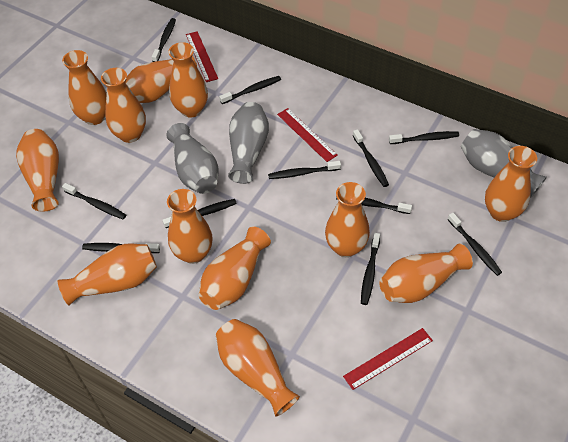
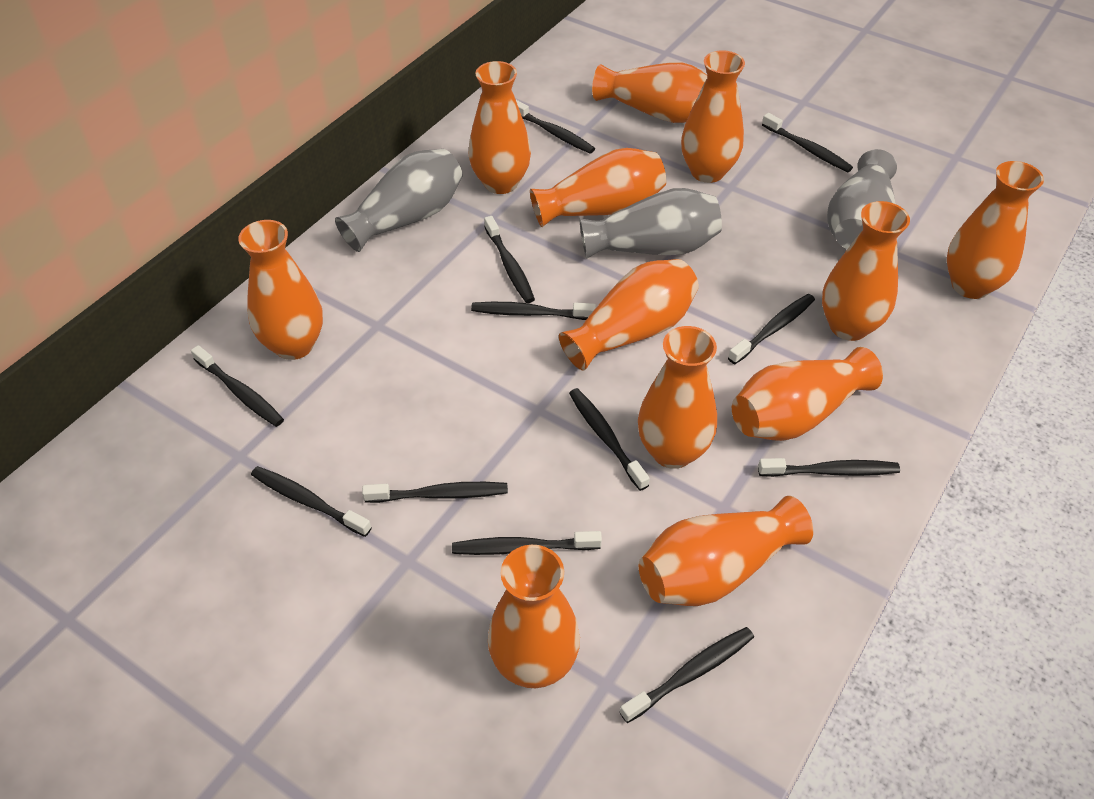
black toothbrush: 11 -> 12
red ruler: 3 -> 0

